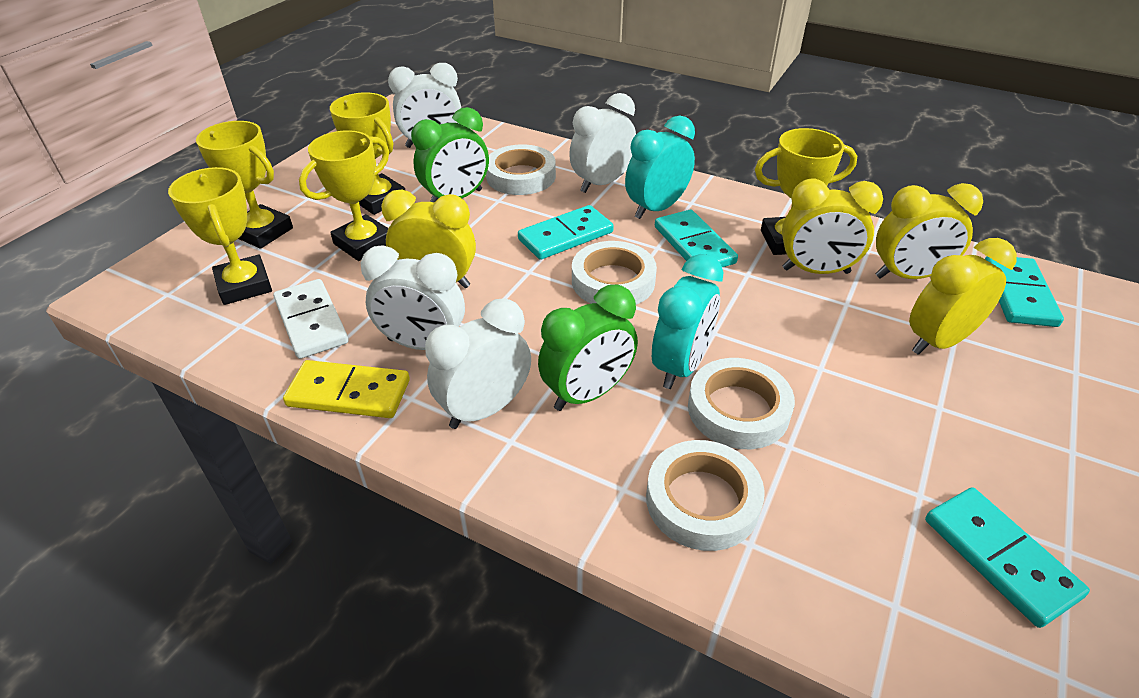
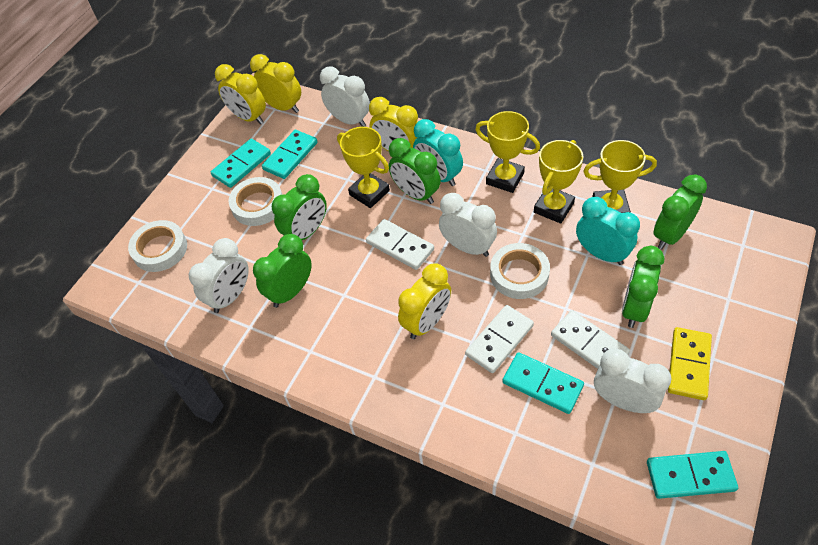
green clock: 2 -> 5
white domino: 1 -> 3
white tape: 4 -> 3
yellow trophy: 5 -> 4

